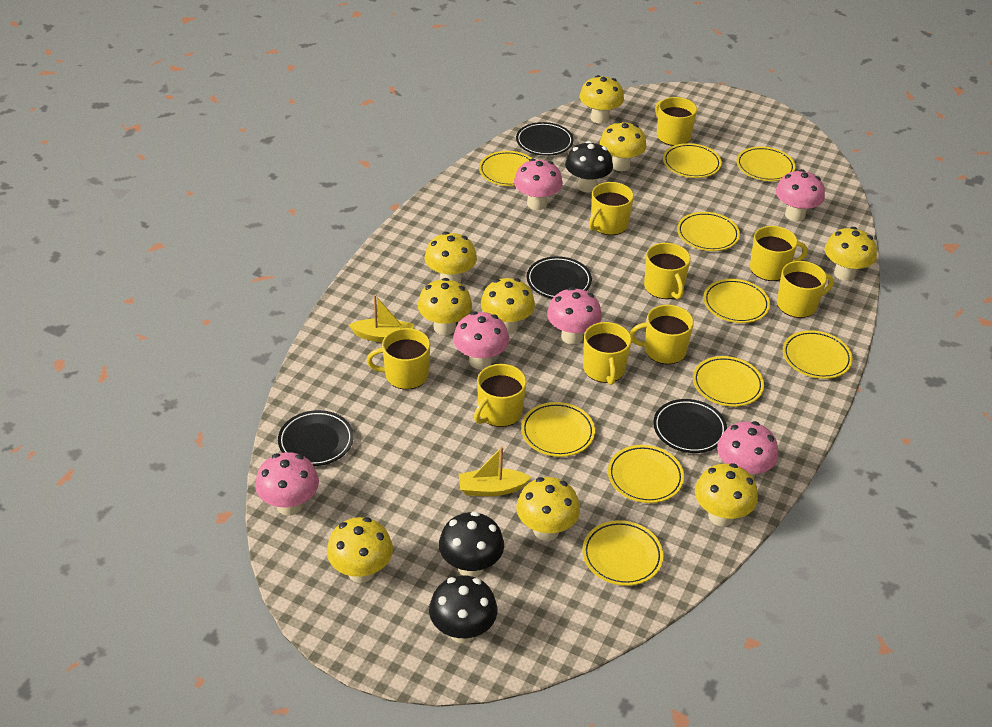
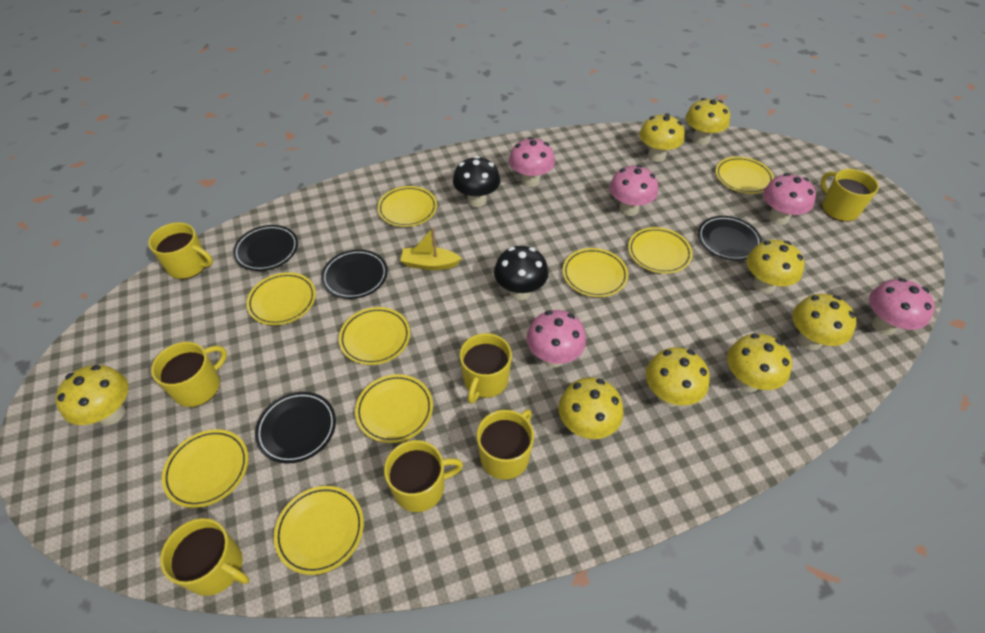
black mushroom: 3 -> 2
pink mushroom: 6 -> 5
yellow boat: 2 -> 1
yellow mug: 9 -> 7
yellow mushroom: 9 -> 8
yellow plate: 10 -> 9

